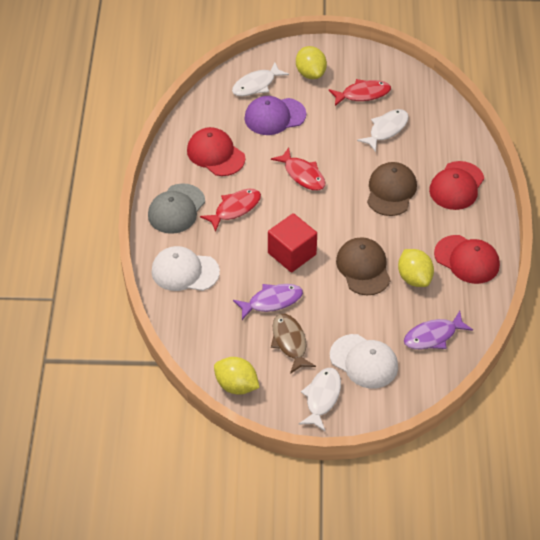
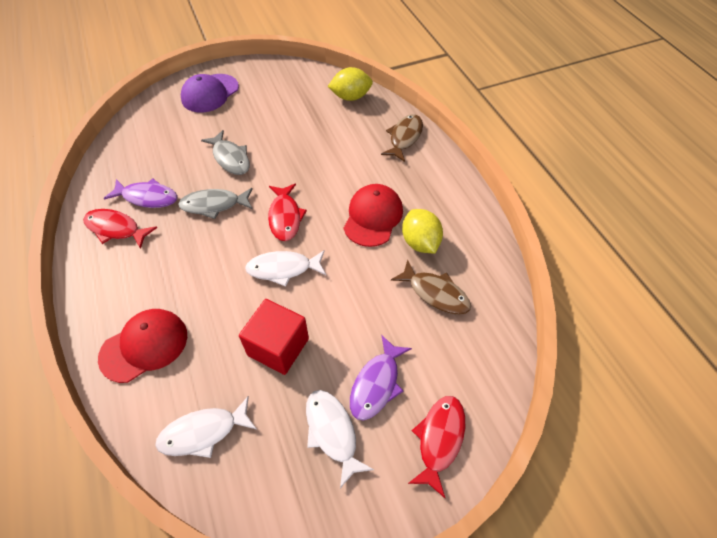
brown cap: 2 -> 0
brown fish: 1 -> 2
grey cap: 1 -> 0
grey fish: 0 -> 2
red cap: 3 -> 2
white cap: 2 -> 0
yellow lemon: 3 -> 2

